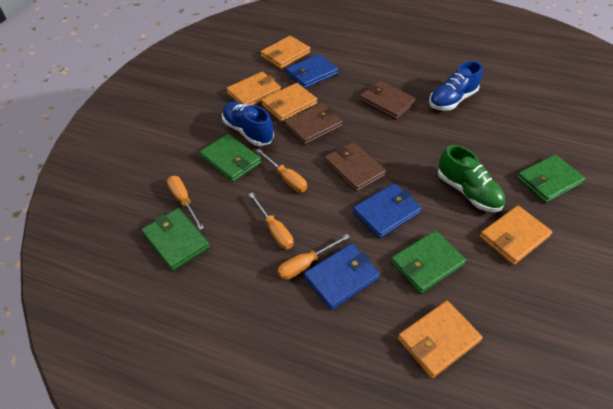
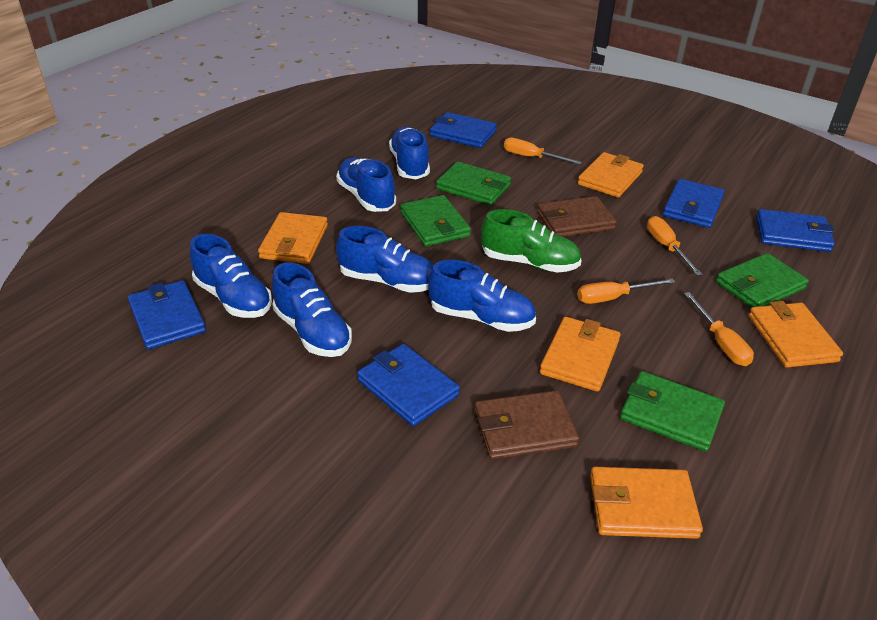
blue shoe: 2 -> 6
blue wallet: 3 -> 5
brown wallet: 3 -> 2

